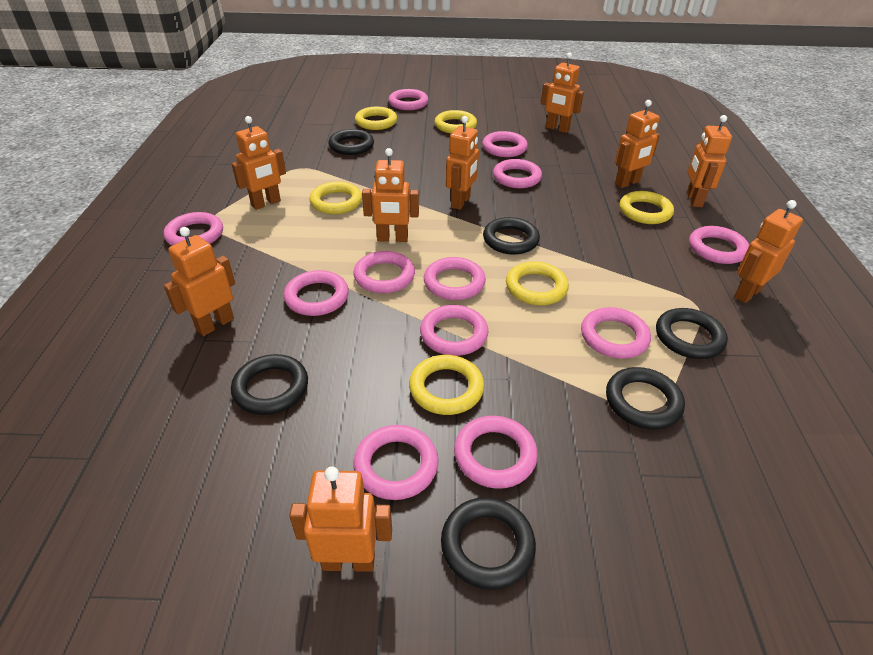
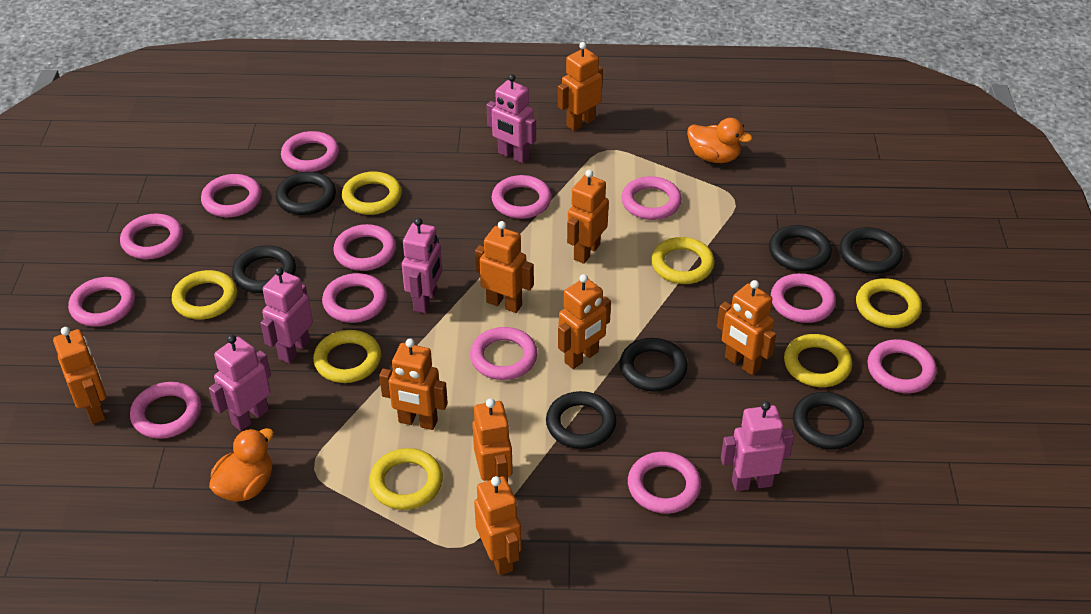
black ring: 6 -> 7
orange duck: 0 -> 2
pink ring: 12 -> 13
pink robot: 0 -> 5
yellow ring: 6 -> 7

